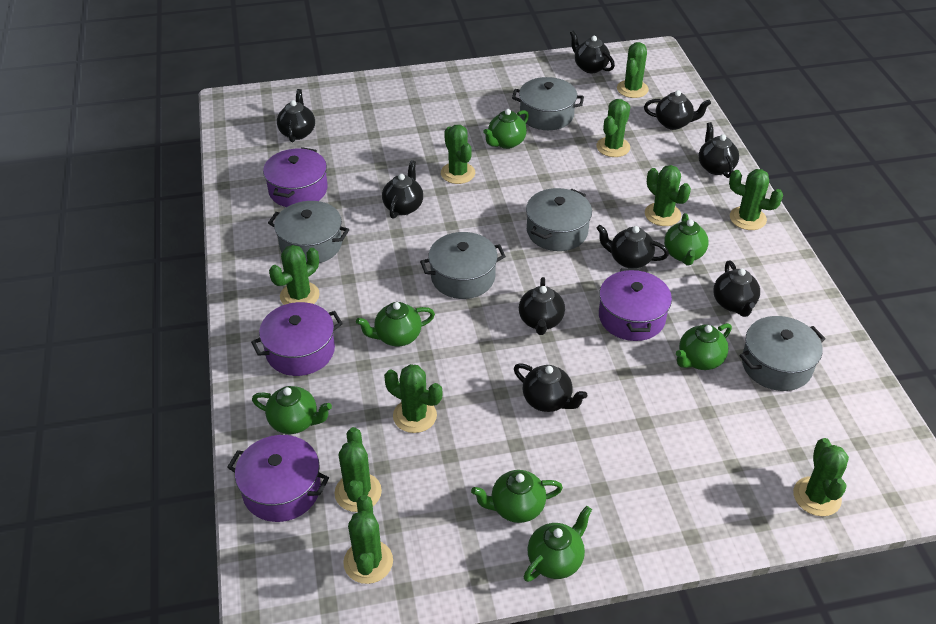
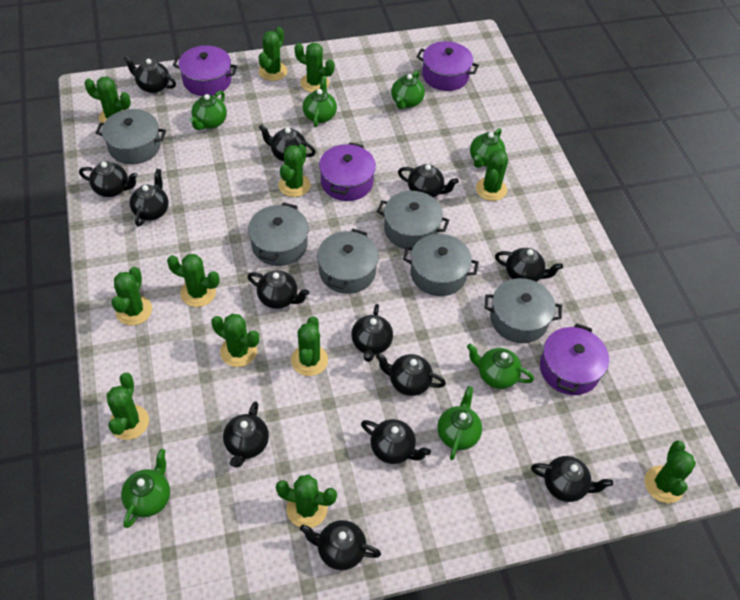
black teapot: 9 -> 13
green cactus: 10 -> 12
grey pot: 5 -> 6

